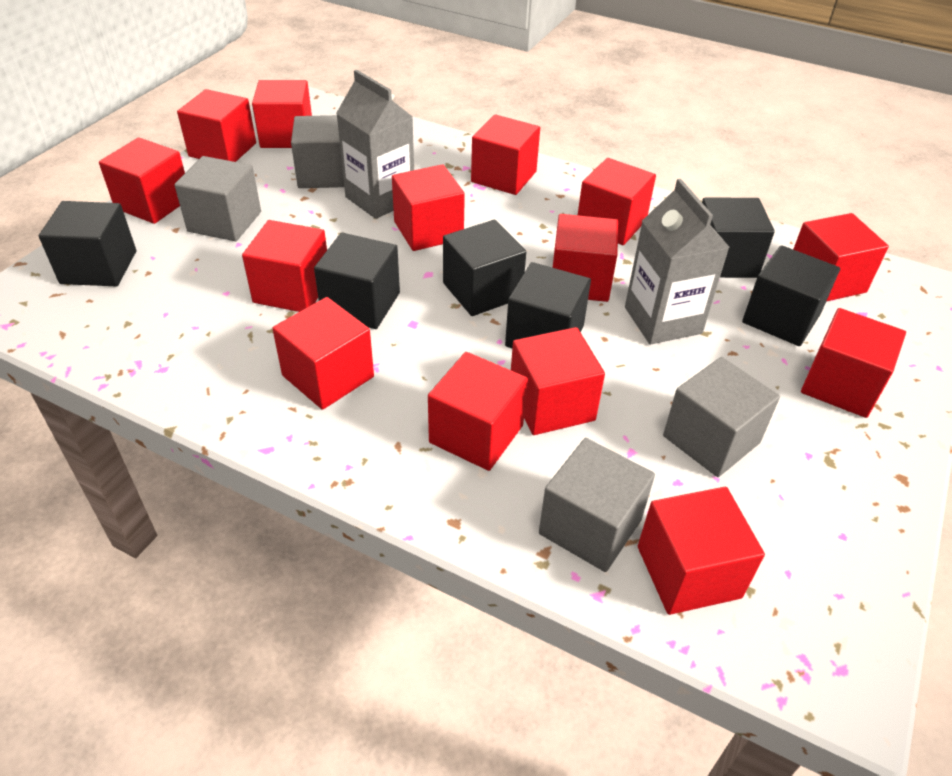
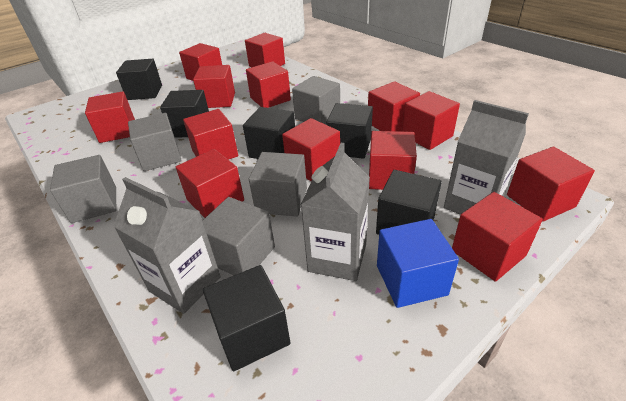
blue cube: 0 -> 1
grey carton: 2 -> 3
grey cube: 4 -> 5
red cube: 14 -> 13

